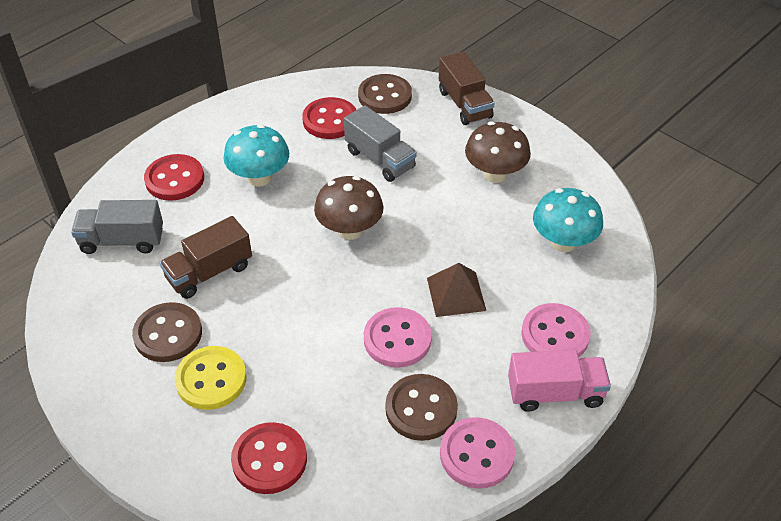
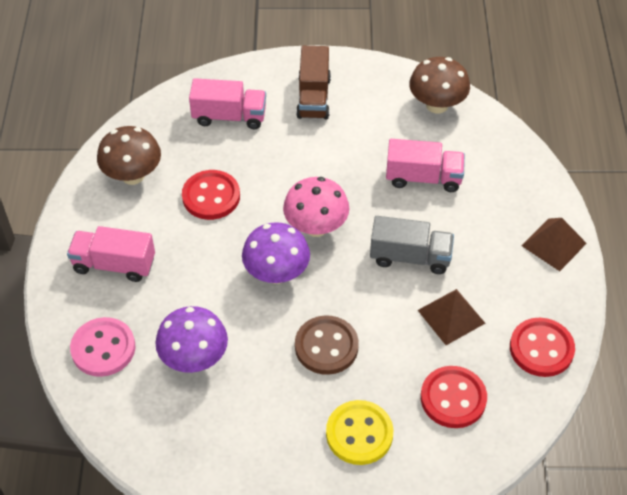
brown button: 3 -> 1
brown pyramid: 1 -> 2
brown truck: 2 -> 1
grey truck: 2 -> 1
pink button: 3 -> 1
pink mushroom: 0 -> 1
pink truck: 1 -> 3
purple mushroom: 0 -> 2
turquoise mushroom: 2 -> 0

